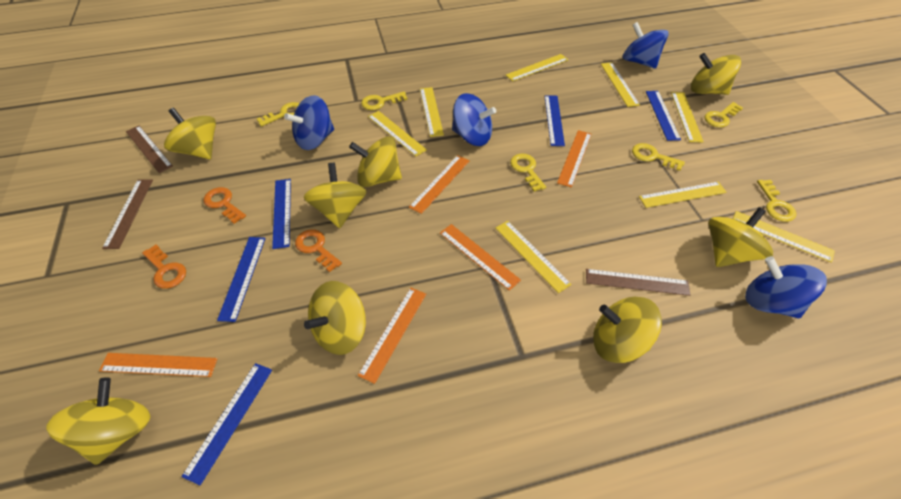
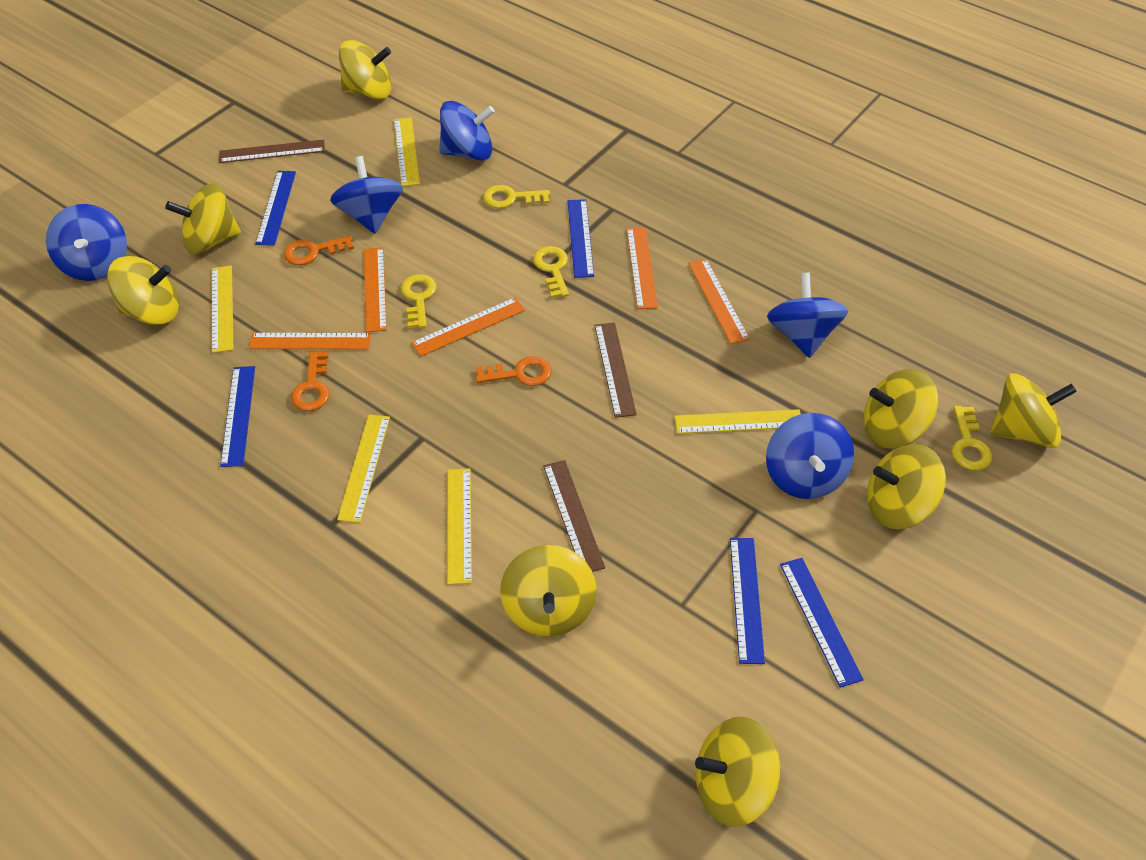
blue spinning top: 4 -> 5
yellow key: 6 -> 4
yellow ruler: 8 -> 5

